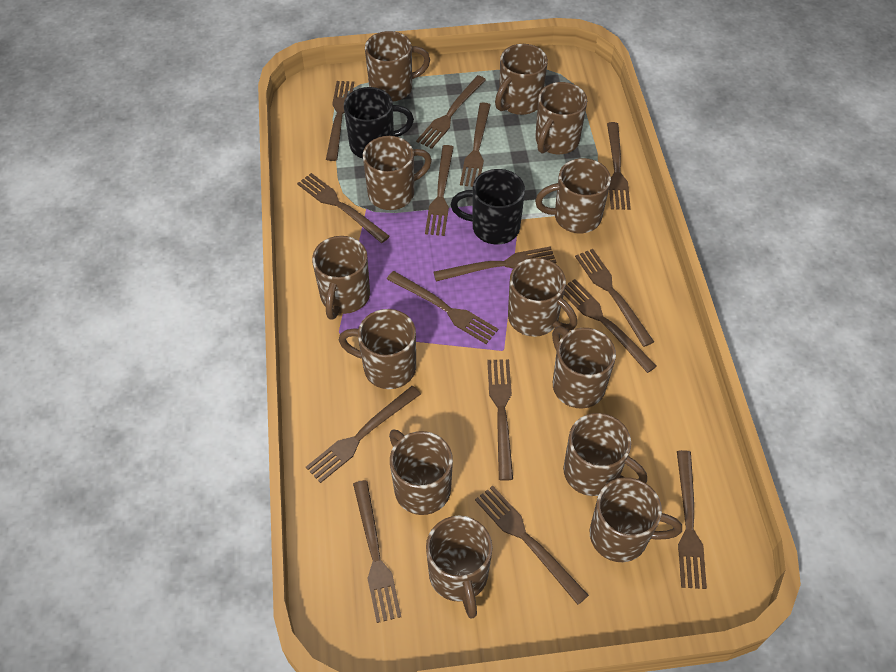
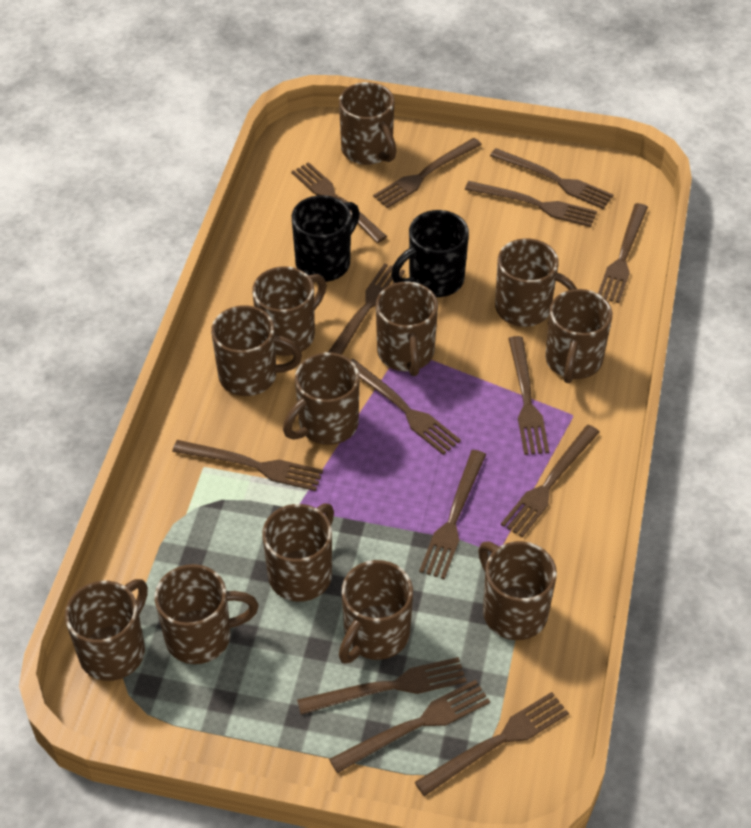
brown fork: 15 -> 14
brown mug: 13 -> 12

